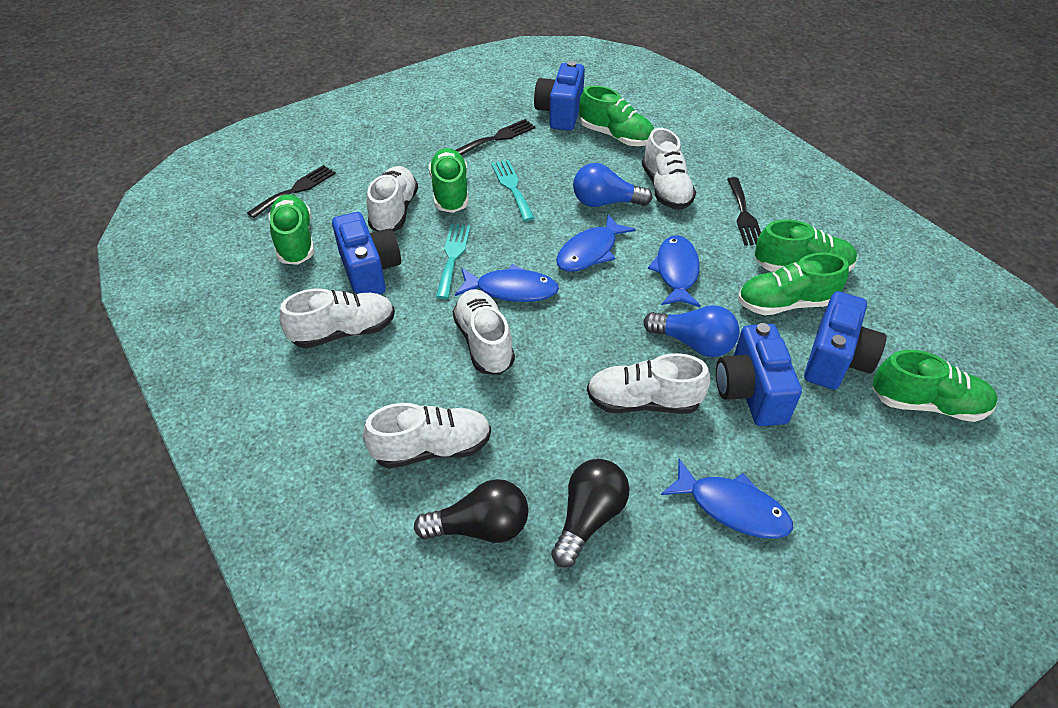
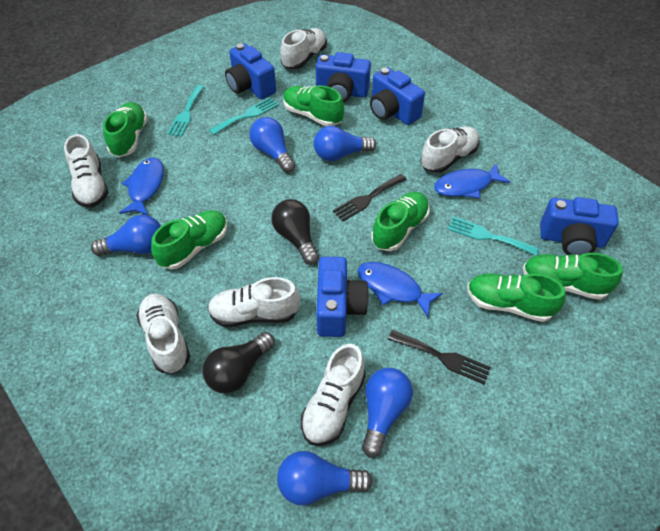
black fork: 3 -> 2
blue camera: 4 -> 5
blue fish: 4 -> 3
blue light bulb: 2 -> 5
turquoise fork: 2 -> 3

